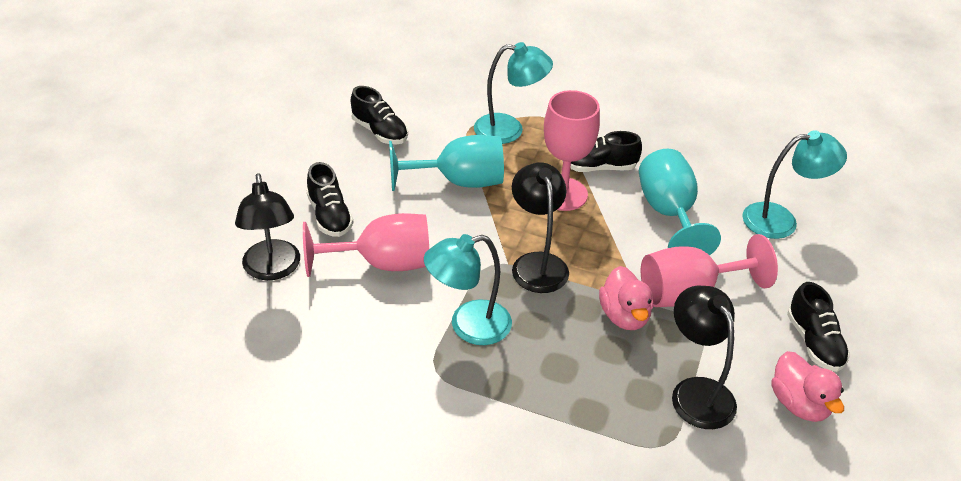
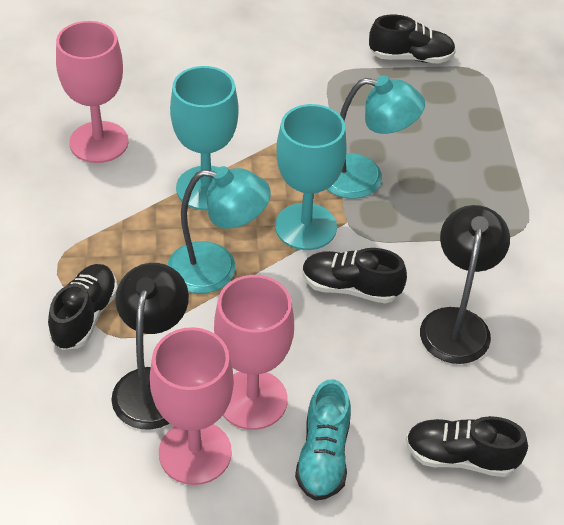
black lamp: 3 -> 2
pink duck: 2 -> 0
turquoise lamp: 3 -> 2
turquoise shoe: 0 -> 1

